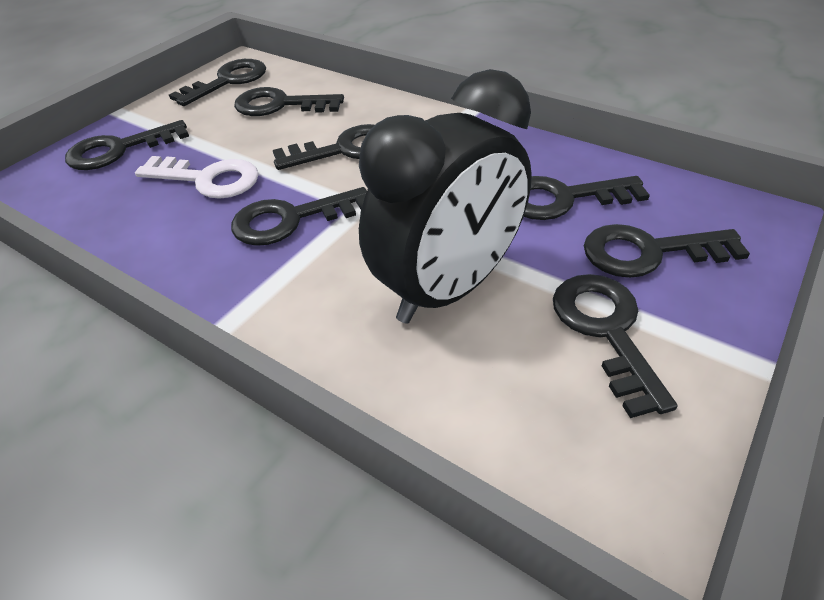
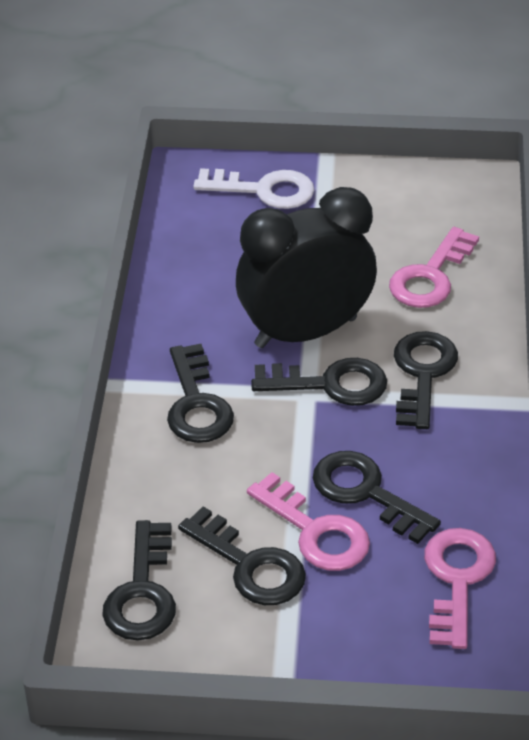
black key: 8 -> 6
pink key: 0 -> 3

